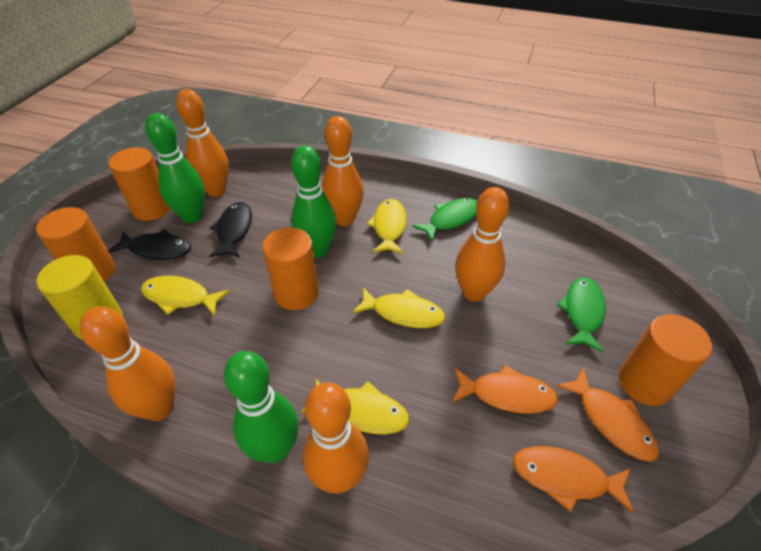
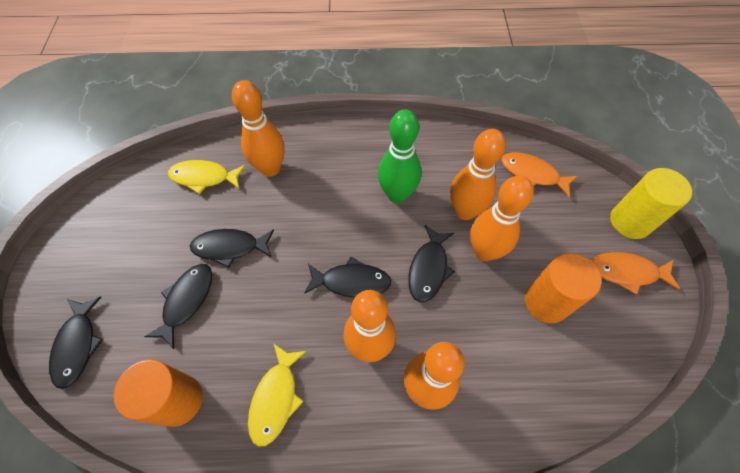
black fish: 2 -> 5
green bowling pin: 3 -> 1
green fish: 2 -> 0
orange cylinder: 4 -> 2
orange fish: 3 -> 2
yellow fish: 4 -> 2

